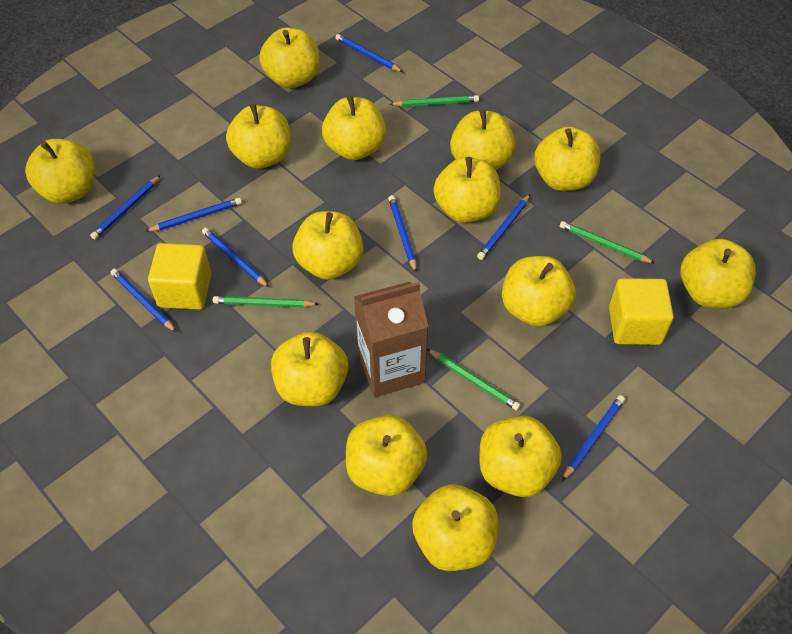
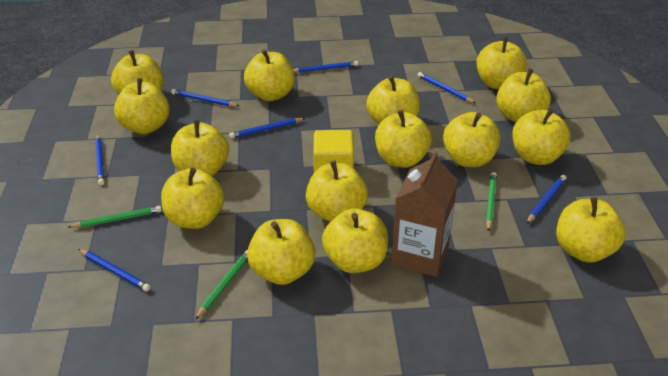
blue pencil: 8 -> 7
green pencil: 4 -> 3
yellow apple: 14 -> 15
yellow cube: 2 -> 1

